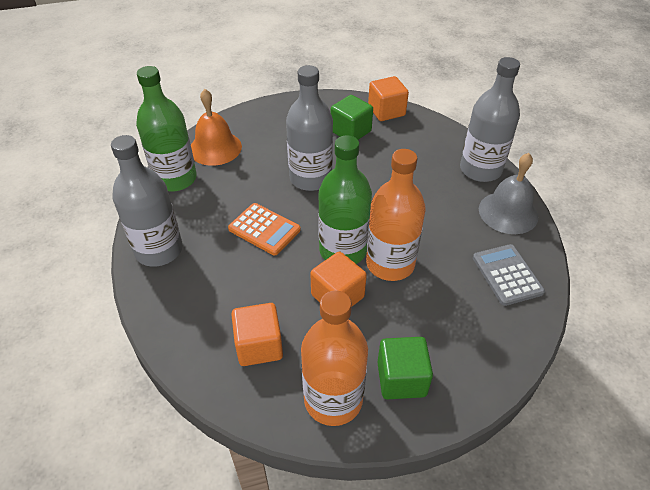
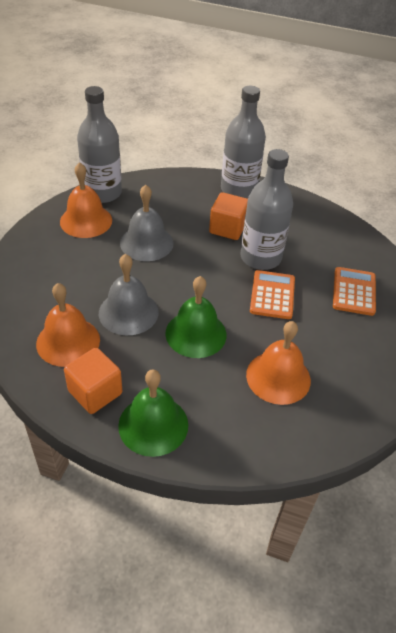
green bell: 0 -> 2
green bottle: 2 -> 0
green cube: 2 -> 0
grey bell: 1 -> 2
grey calculator: 1 -> 0
orange bell: 1 -> 3
orange bottle: 2 -> 0
orange calculator: 1 -> 2
orange cube: 3 -> 2

